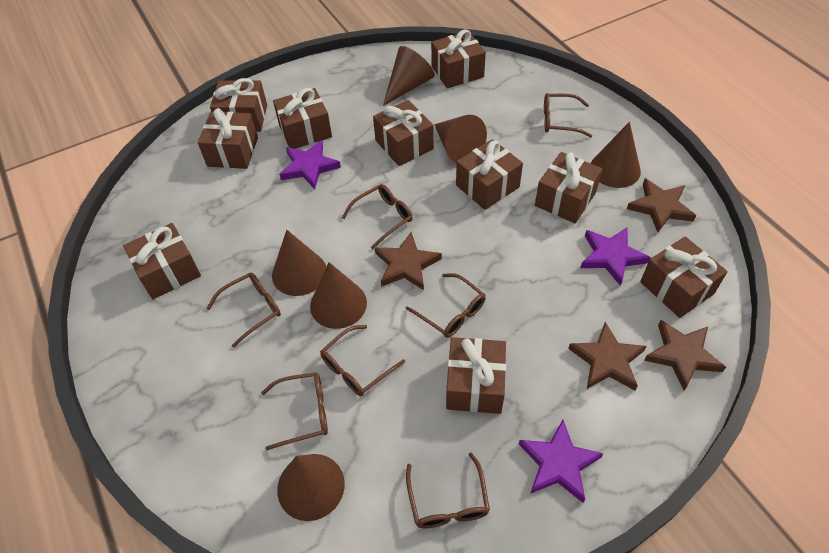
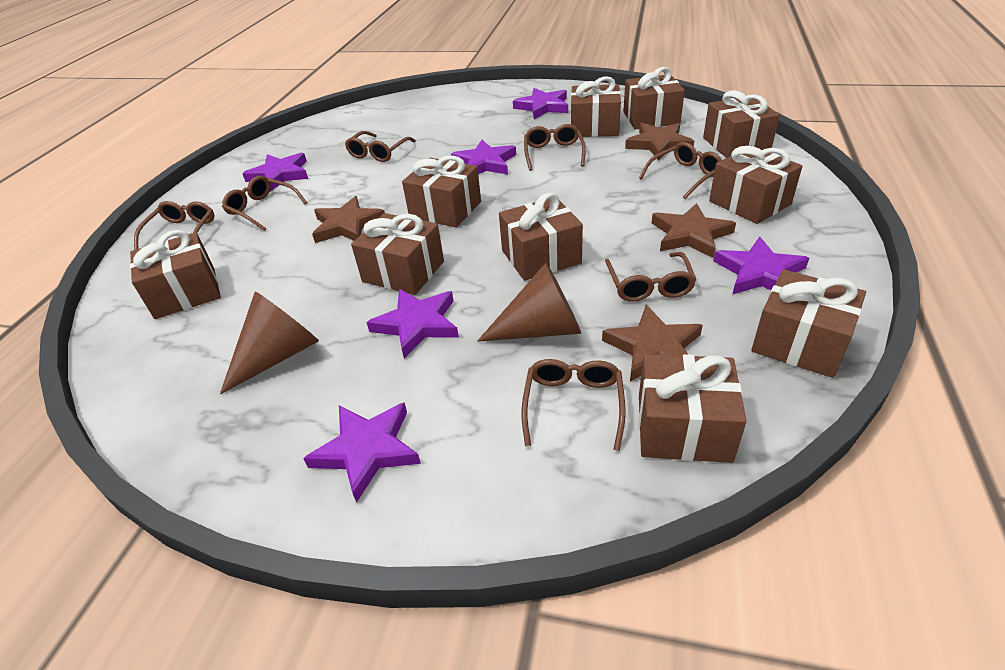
brown cone: 6 -> 2
purple star: 3 -> 6

